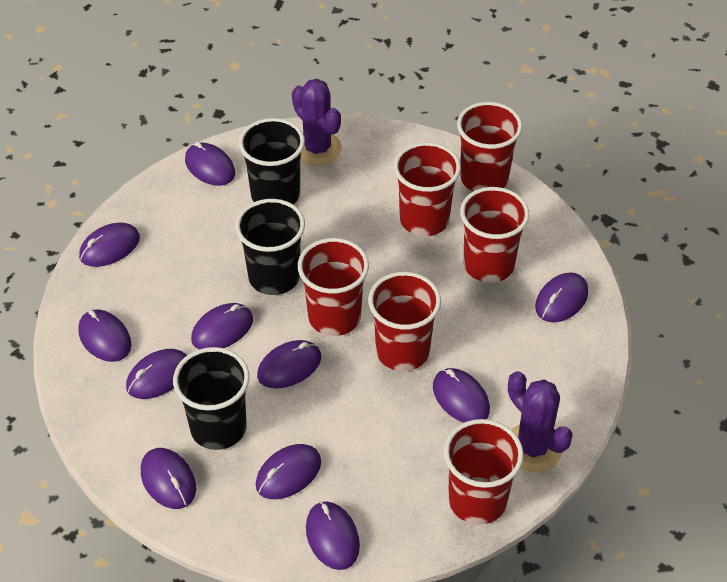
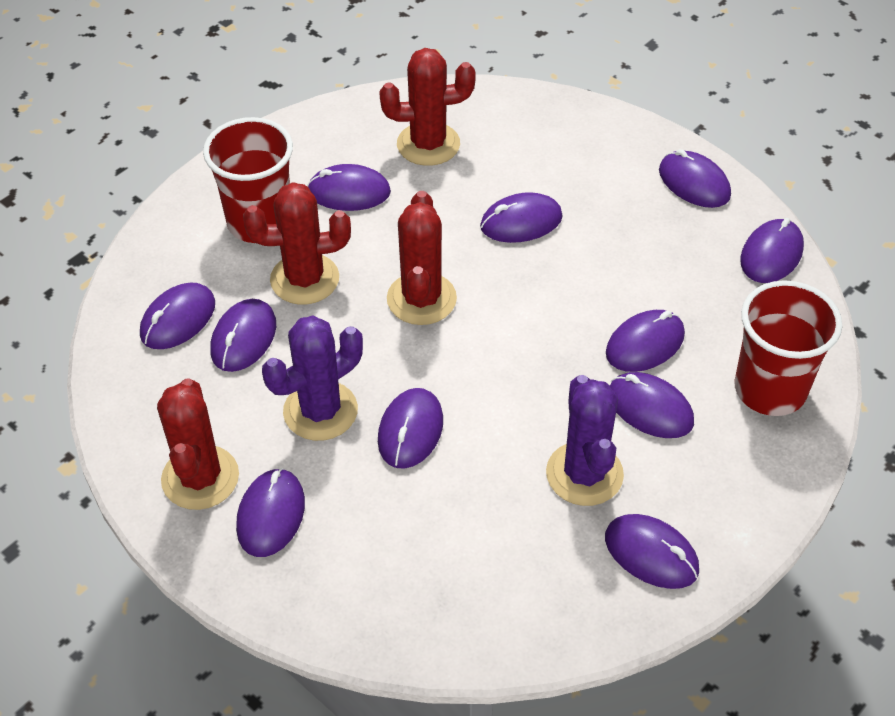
black cup: 3 -> 0
red cactus: 0 -> 4
red cup: 6 -> 2

